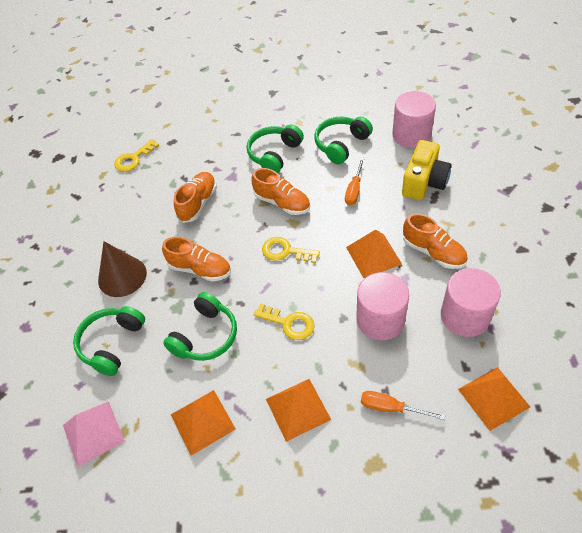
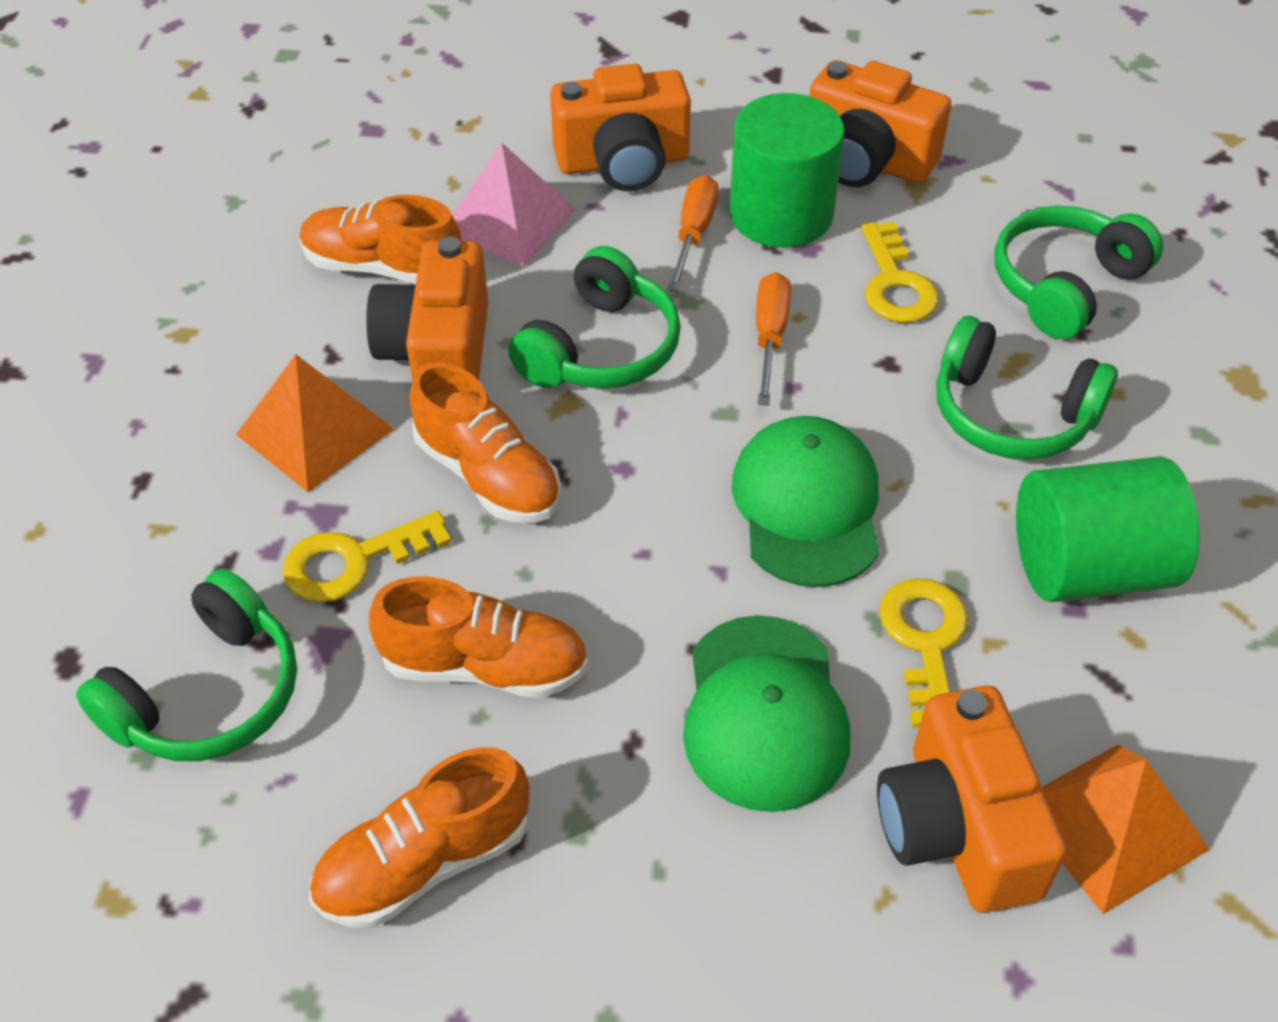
brown cone: 1 -> 0
green cap: 0 -> 2
green cylinder: 0 -> 2
orange camera: 0 -> 4
orange pyramid: 4 -> 2
pink cylinder: 3 -> 0
yellow camera: 1 -> 0

